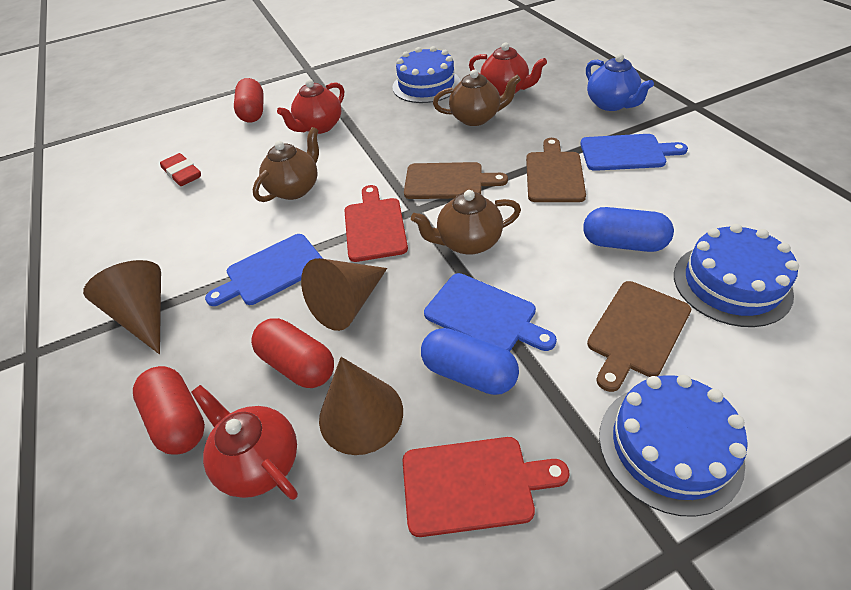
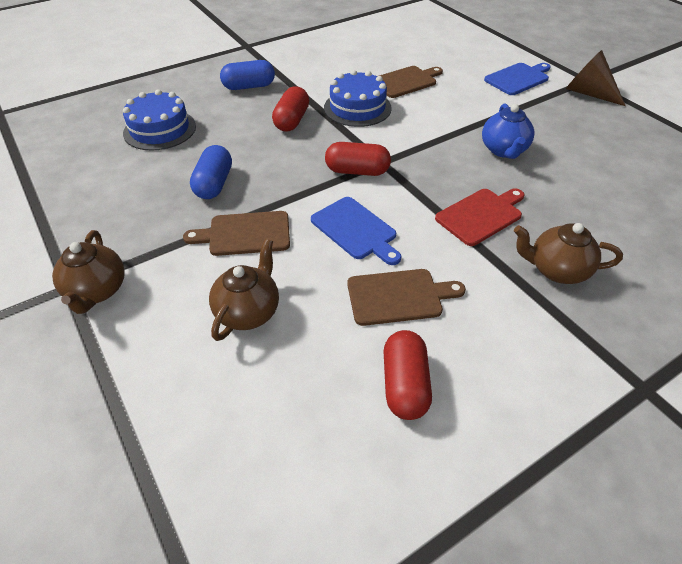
blue cake: 3 -> 2
blue cutting board: 3 -> 2
brown cone: 3 -> 1
red cutting board: 2 -> 1
red eraser: 1 -> 0
red teapot: 3 -> 0

